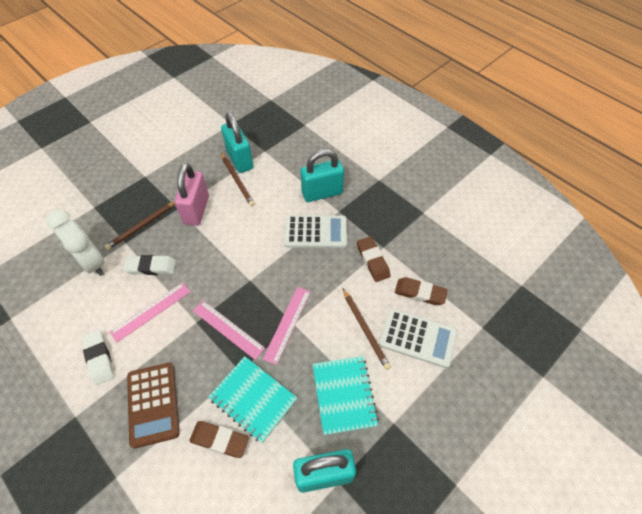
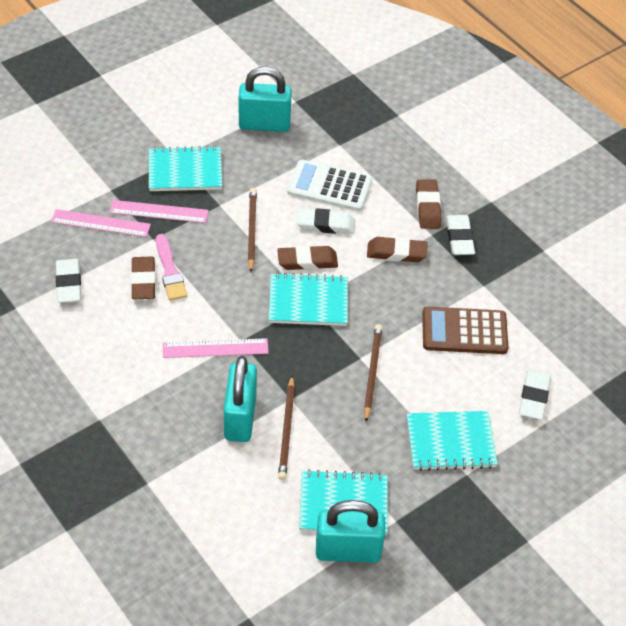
brown eraser: 3 -> 4
pink brush: 0 -> 1
pink padlock: 1 -> 0
turquoise notebook: 2 -> 4
white calculator: 2 -> 1
white clock: 1 -> 0
white eraser: 2 -> 4

